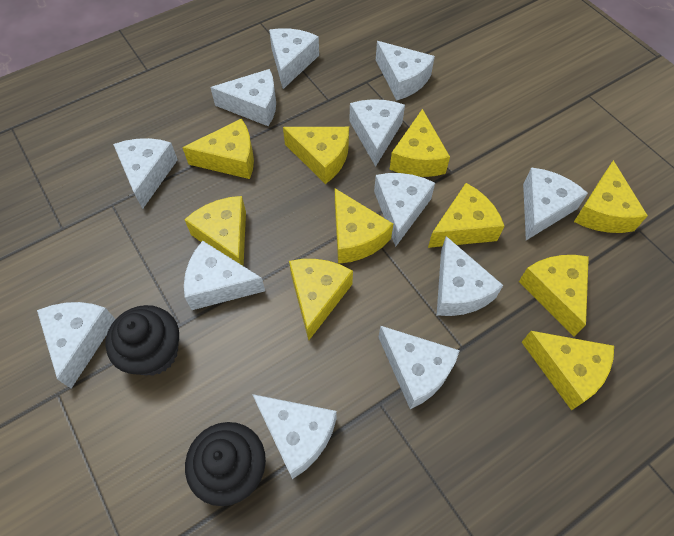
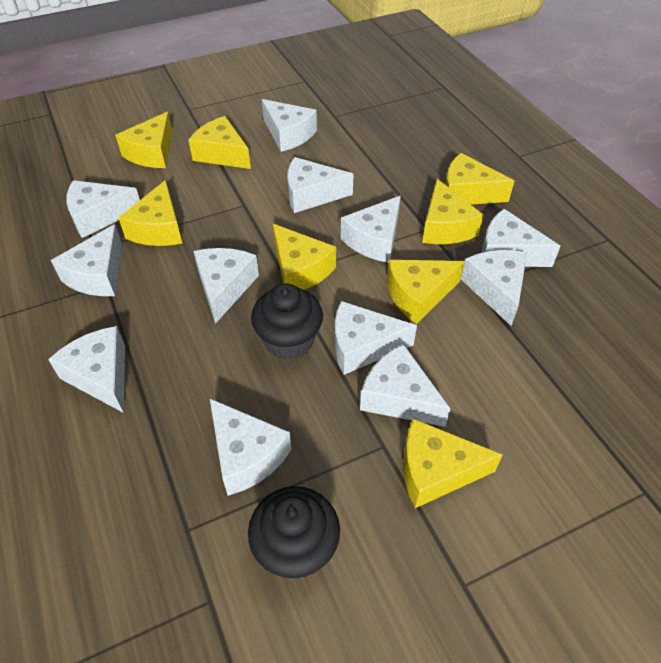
yellow cheese: 10 -> 8

